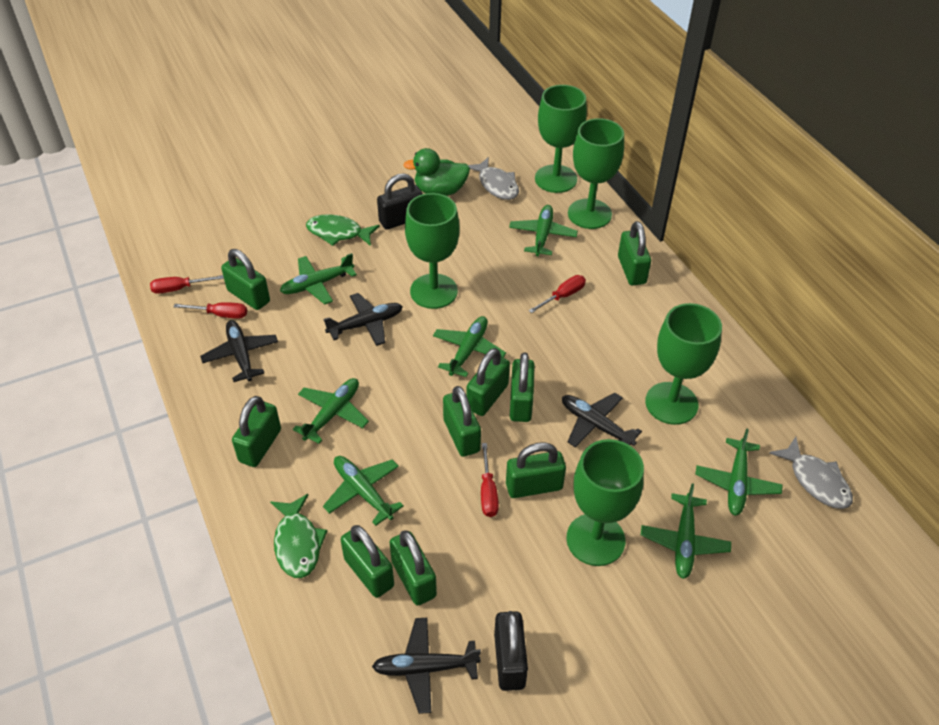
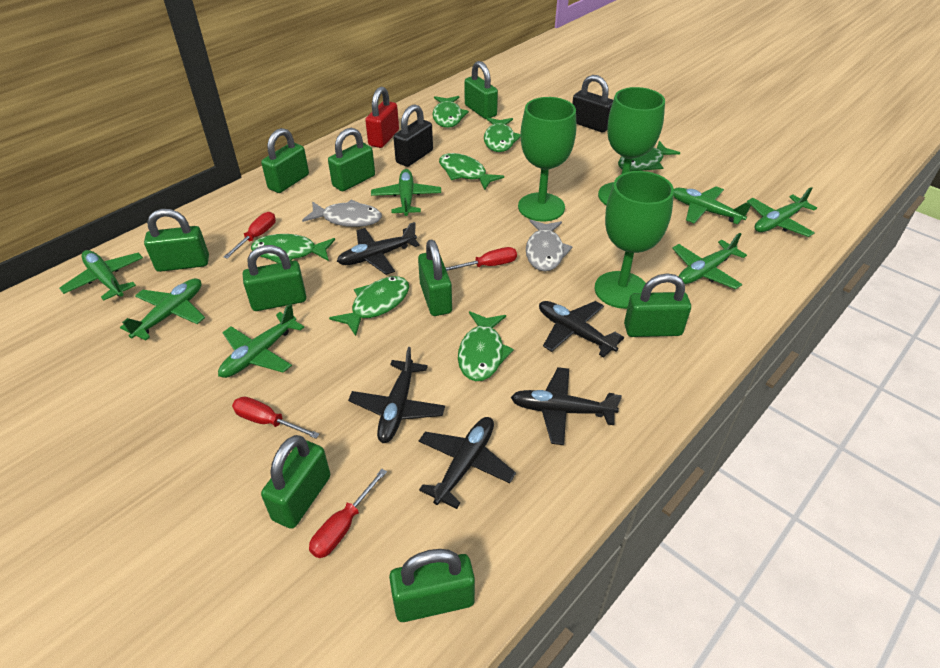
black plane: 4 -> 5
green duck: 1 -> 0
green fish: 2 -> 7
green goblet: 5 -> 3
red padlock: 0 -> 1

